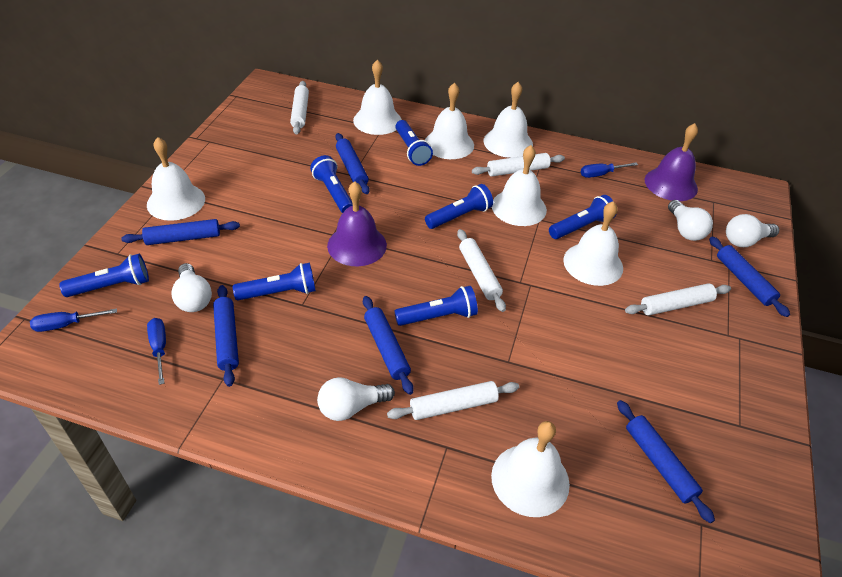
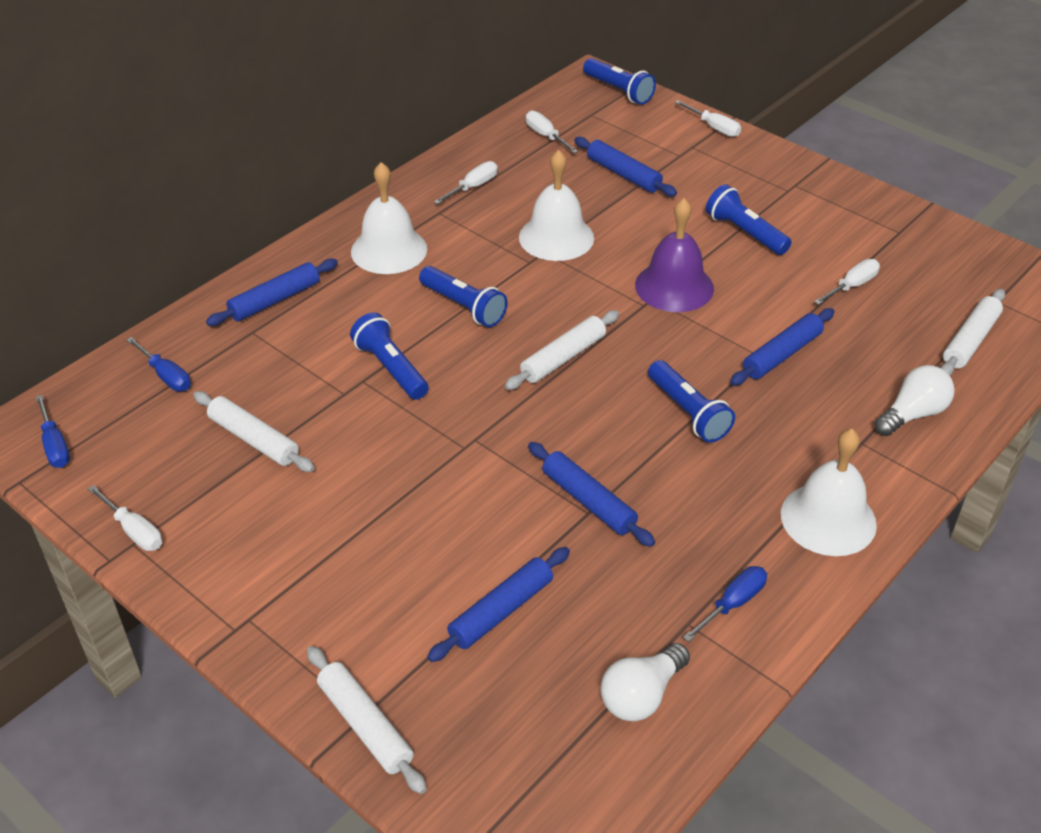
blue flashlight: 7 -> 5
blue rolling pin: 6 -> 5
purple bell: 2 -> 1
white bell: 7 -> 3
white light bulb: 4 -> 2
white rolling pin: 5 -> 4
white screwdriver: 0 -> 5

